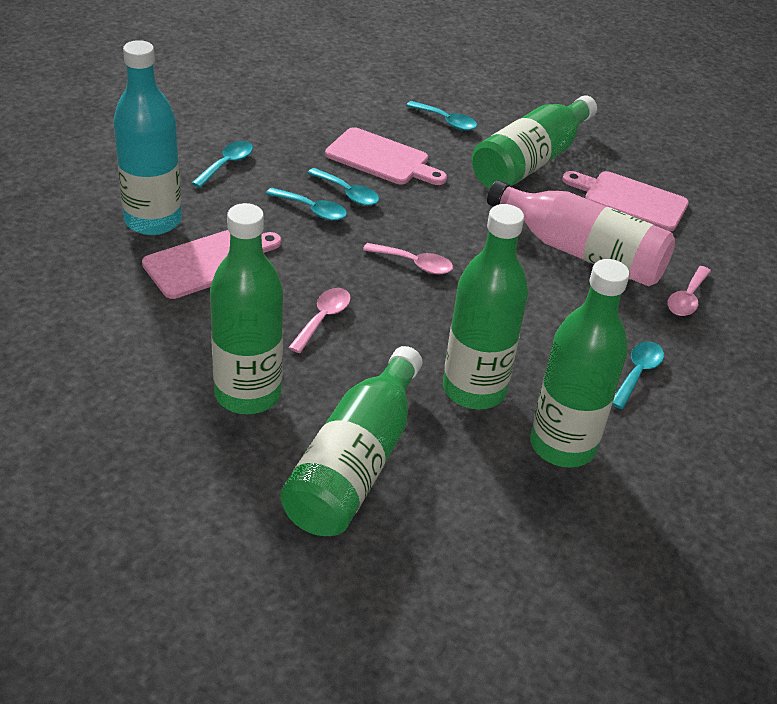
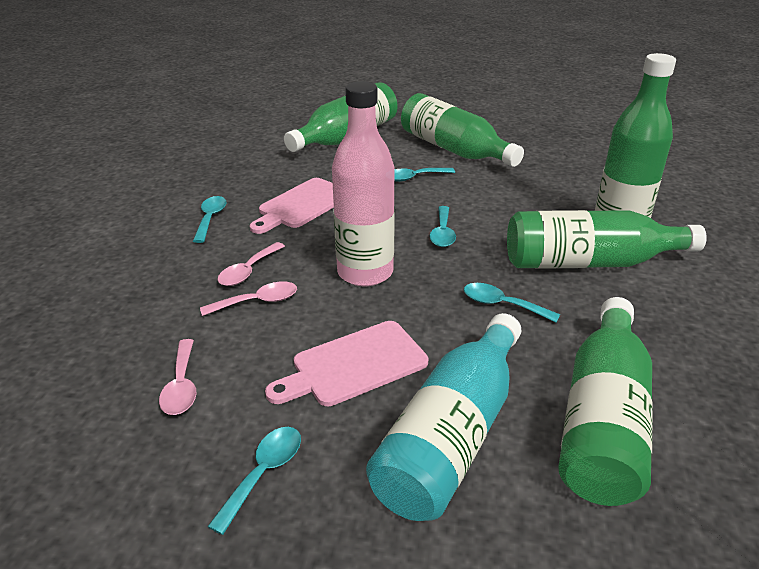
pink cutting board: 3 -> 2

